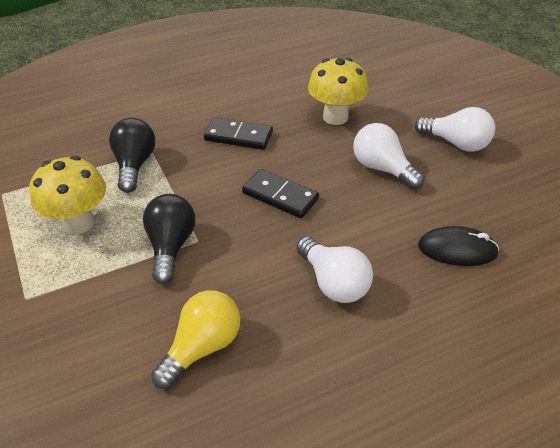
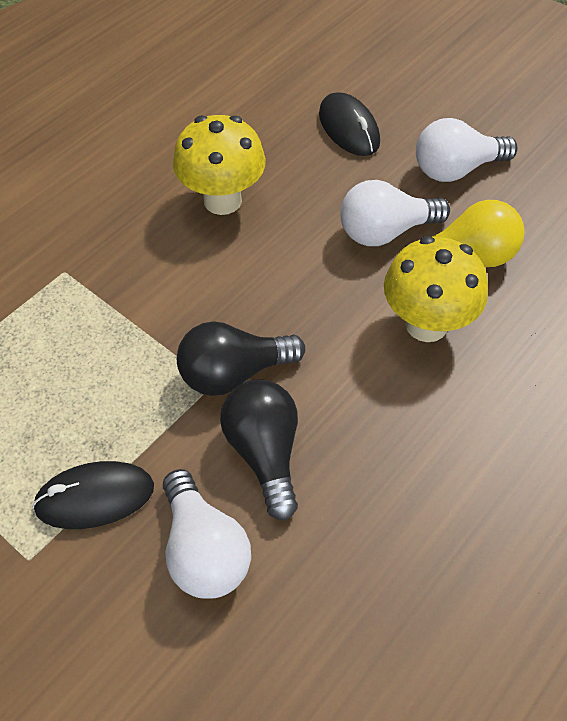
black domino: 2 -> 0
black mouse: 1 -> 2

